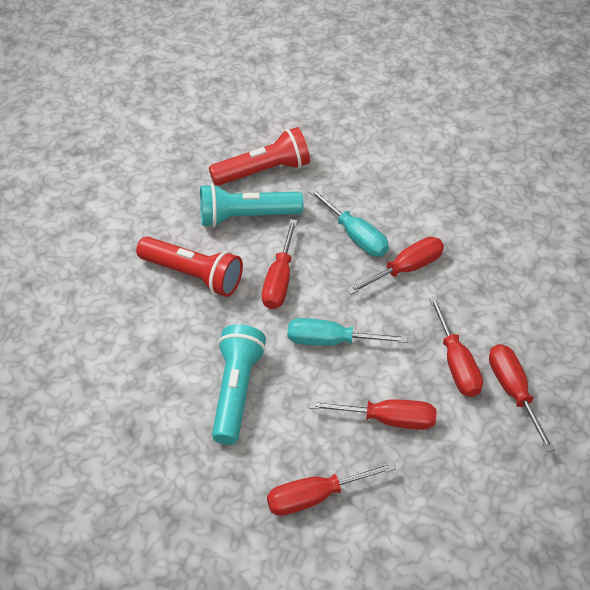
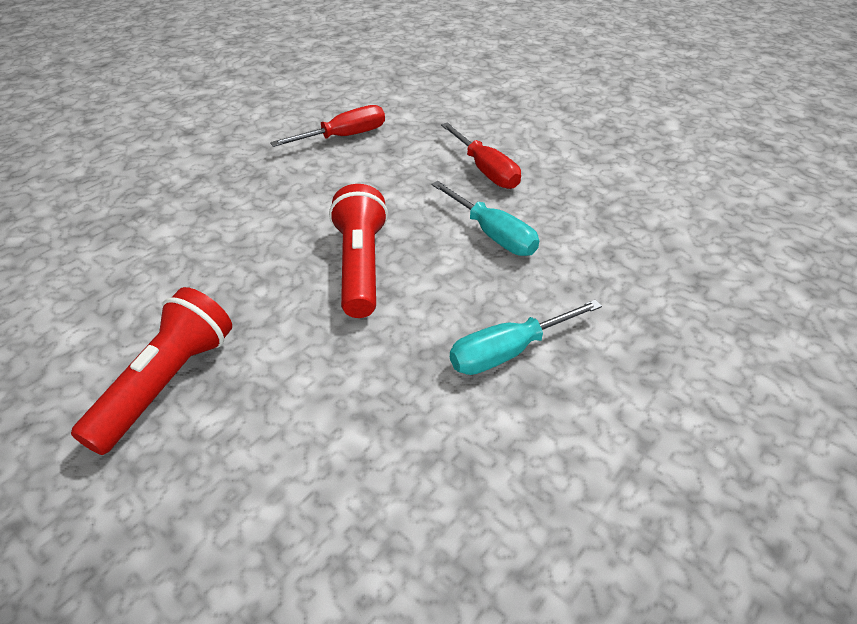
red screwdriver: 6 -> 2
turquoise flashlight: 2 -> 0

